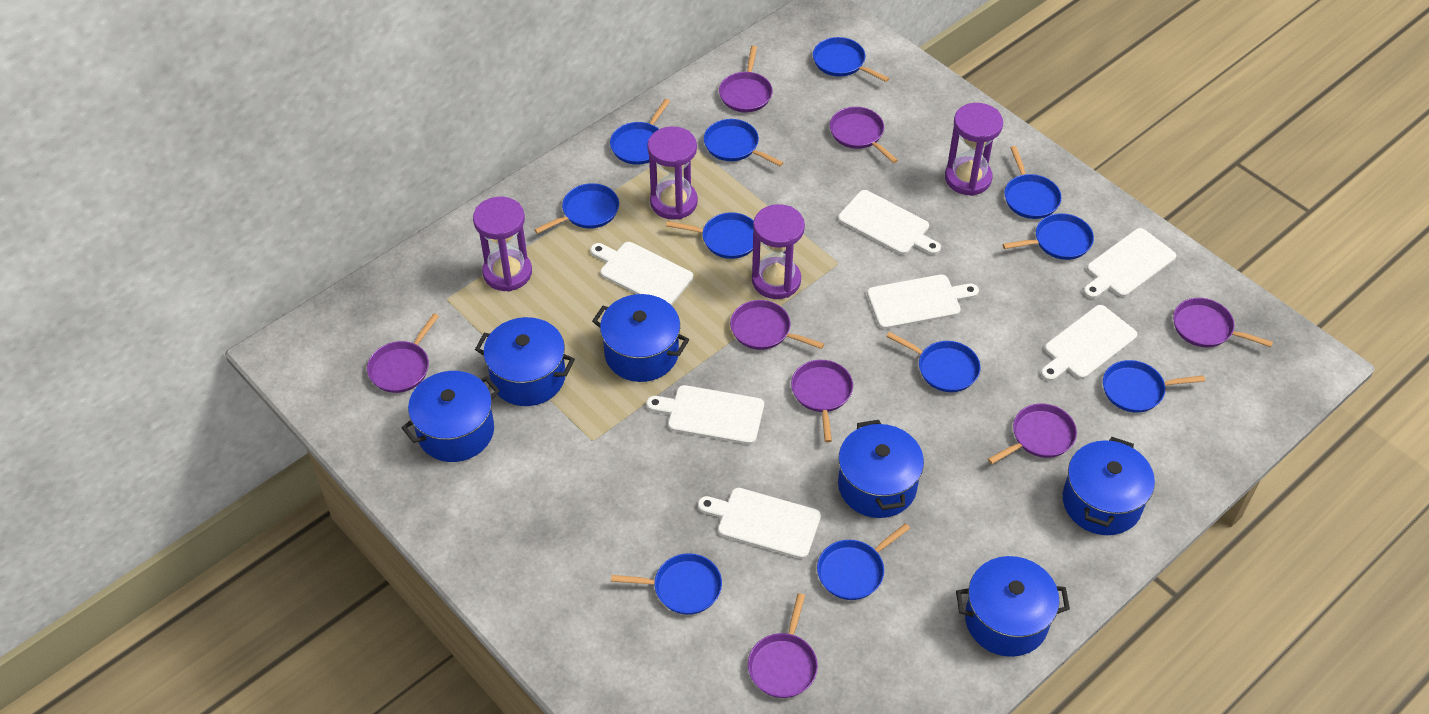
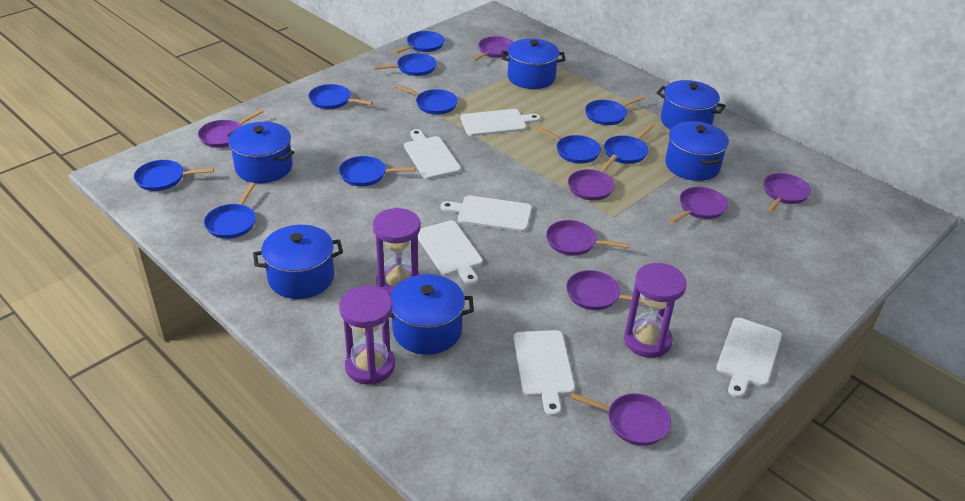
blue pan: 11 -> 10
purple hourglass: 4 -> 3
white cutting board: 7 -> 6

